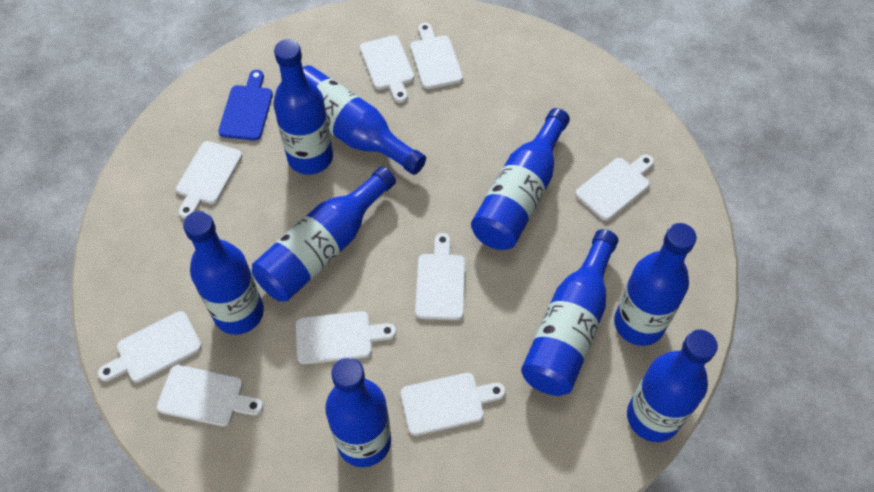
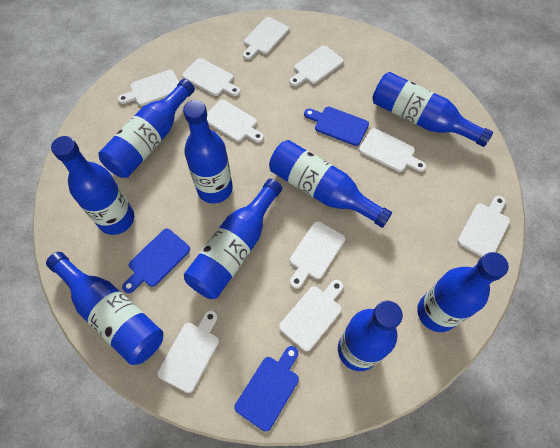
blue cutting board: 1 -> 3
white cutting board: 9 -> 10

